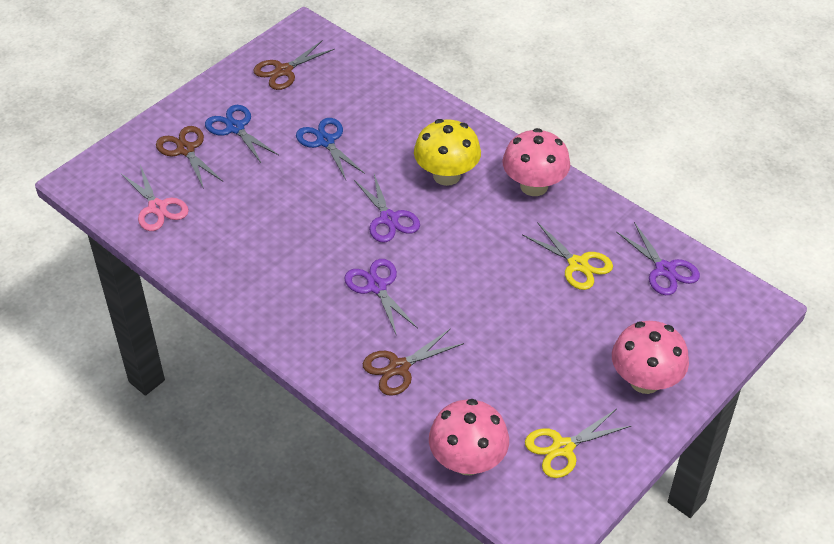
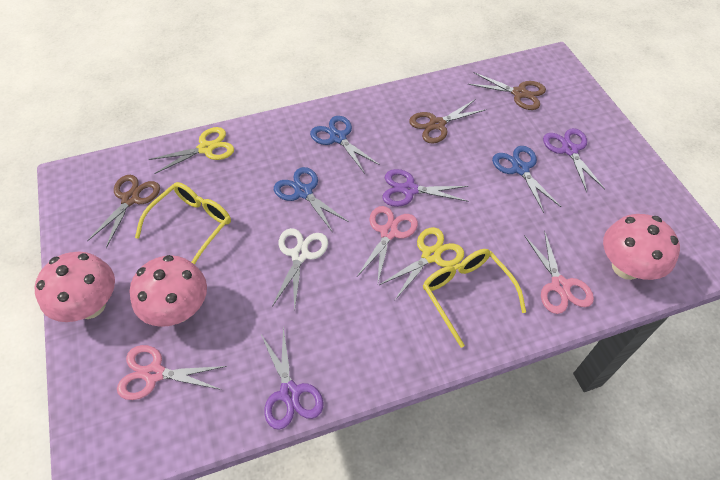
blue scissors: 2 -> 3
pink scissors: 1 -> 3
white scissors: 0 -> 1
yellow glasses: 0 -> 2
yellow mushroom: 1 -> 0

